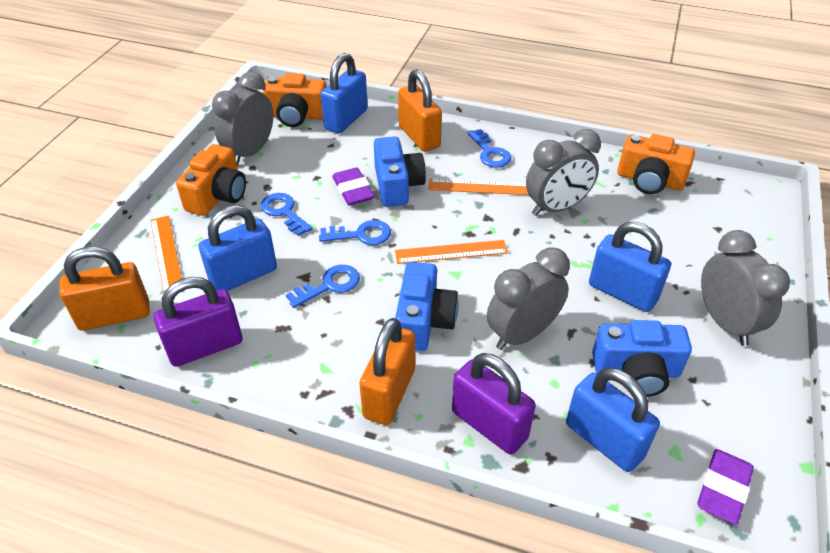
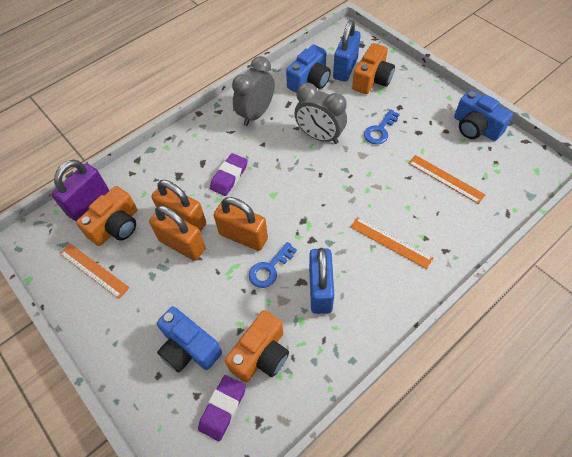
blue key: 4 -> 2
blue padlock: 4 -> 2
grey clock: 4 -> 2
purple padlock: 2 -> 1

